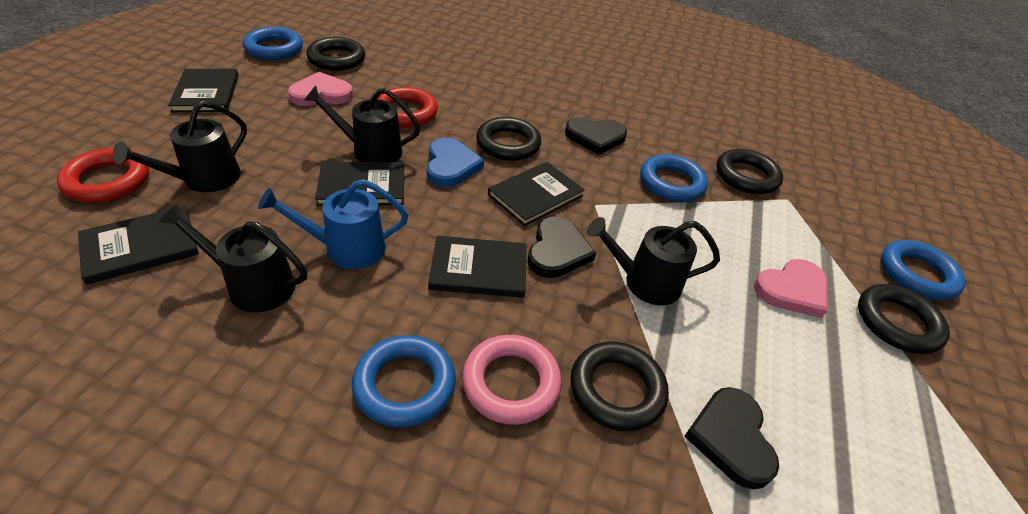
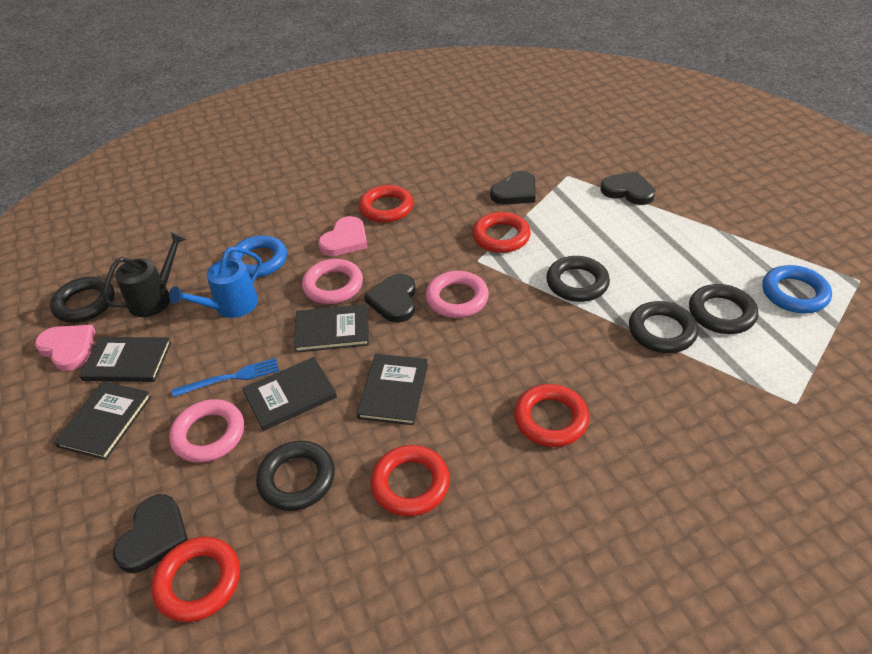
black heart: 3 -> 4
black watering can: 4 -> 1
blue fork: 0 -> 1
blue heart: 1 -> 0
blue ring: 4 -> 2
pink ring: 1 -> 3
red ring: 2 -> 5

